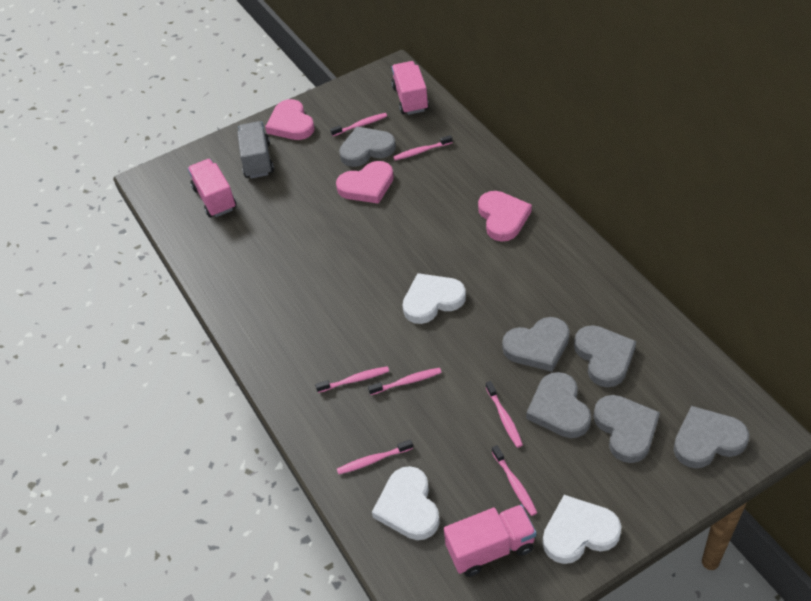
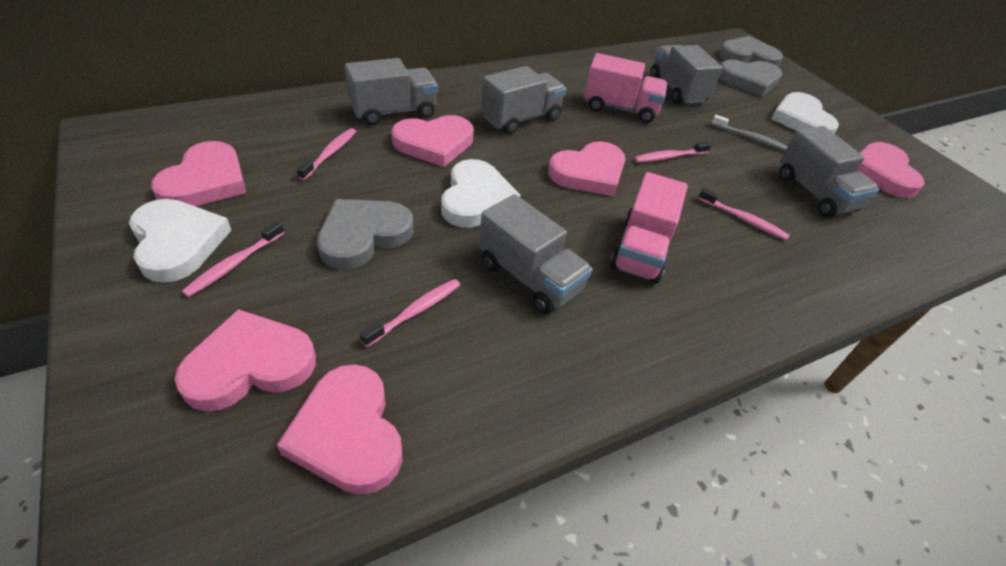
grey heart: 6 -> 3
grey toothbrush: 0 -> 1
grey truck: 1 -> 5
pink heart: 3 -> 6
pink toothbrush: 7 -> 5
pink truck: 3 -> 2

